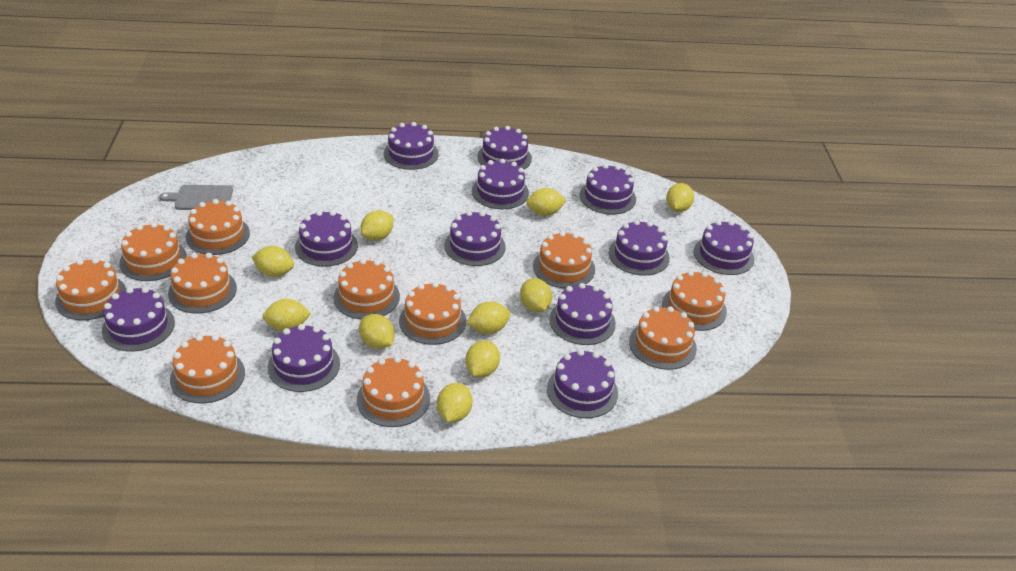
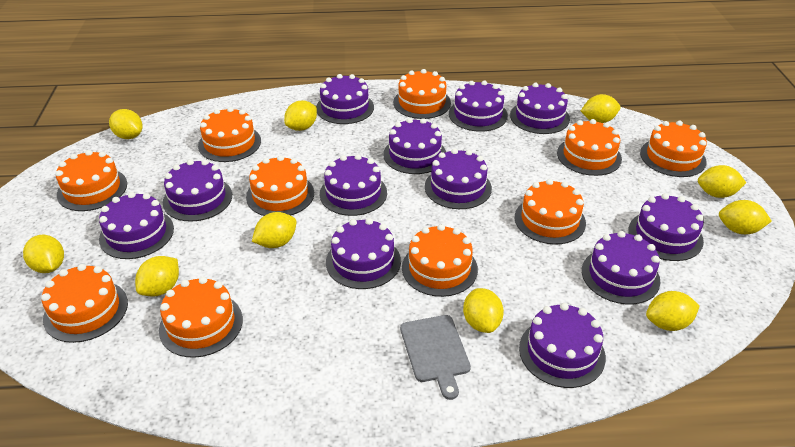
orange cake: 11 -> 10

